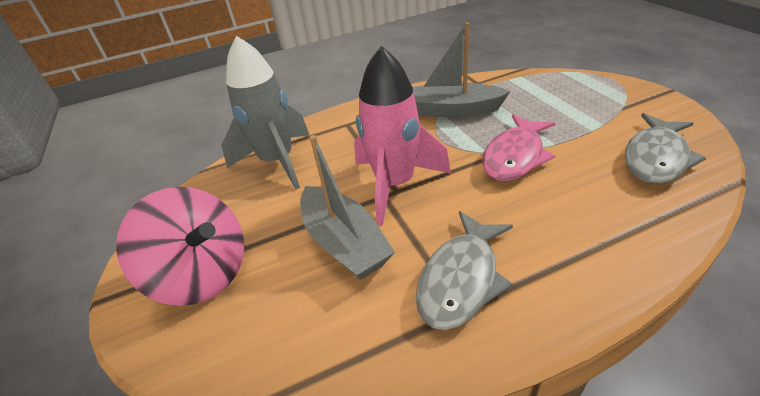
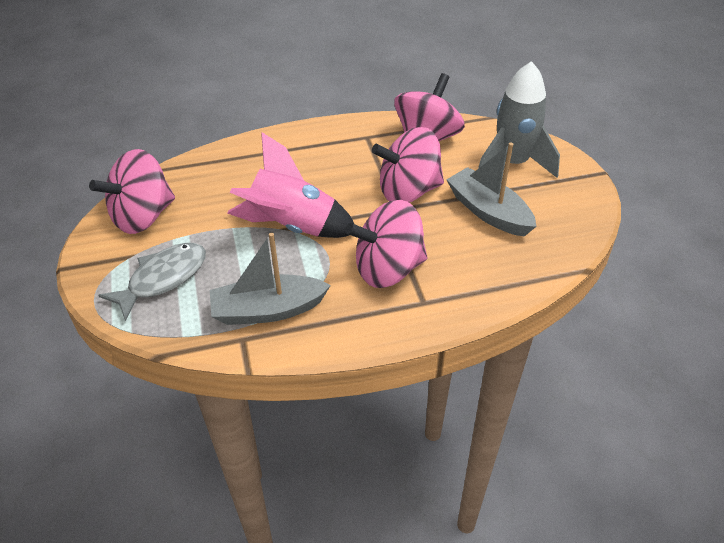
grey fish: 2 -> 1
pink fish: 1 -> 0
pink spinning top: 1 -> 4

